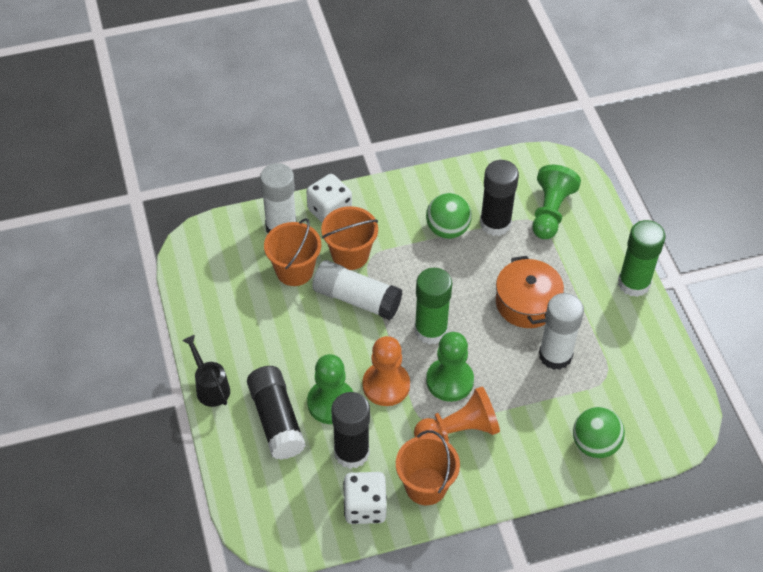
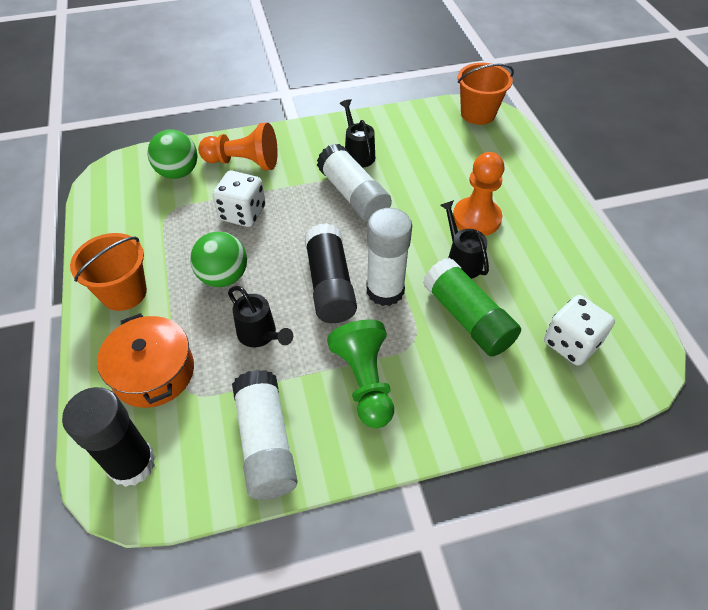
black glue stick: 3 -> 2
black watering can: 1 -> 3
green glue stick: 2 -> 1
green pawn: 3 -> 1
orange bucket: 3 -> 2

